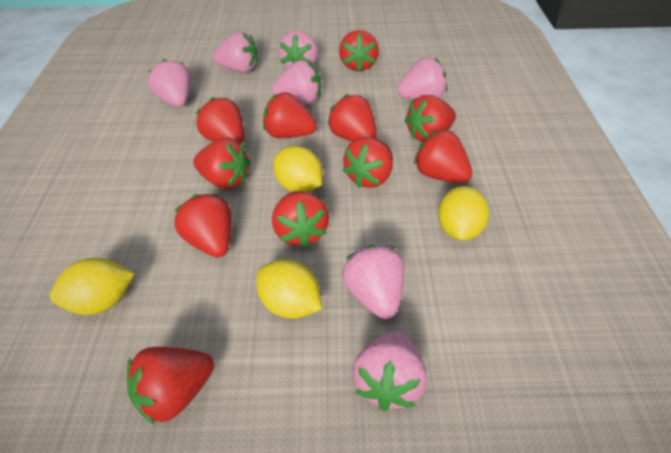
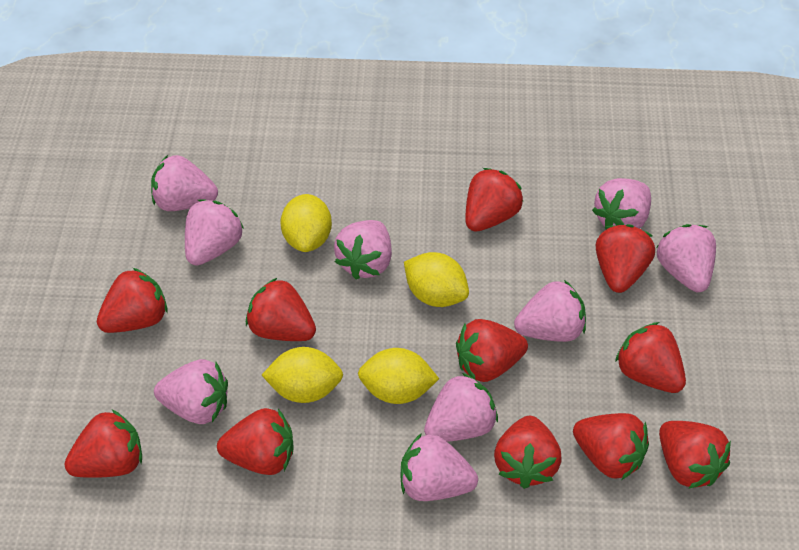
pink strawberry: 7 -> 9

